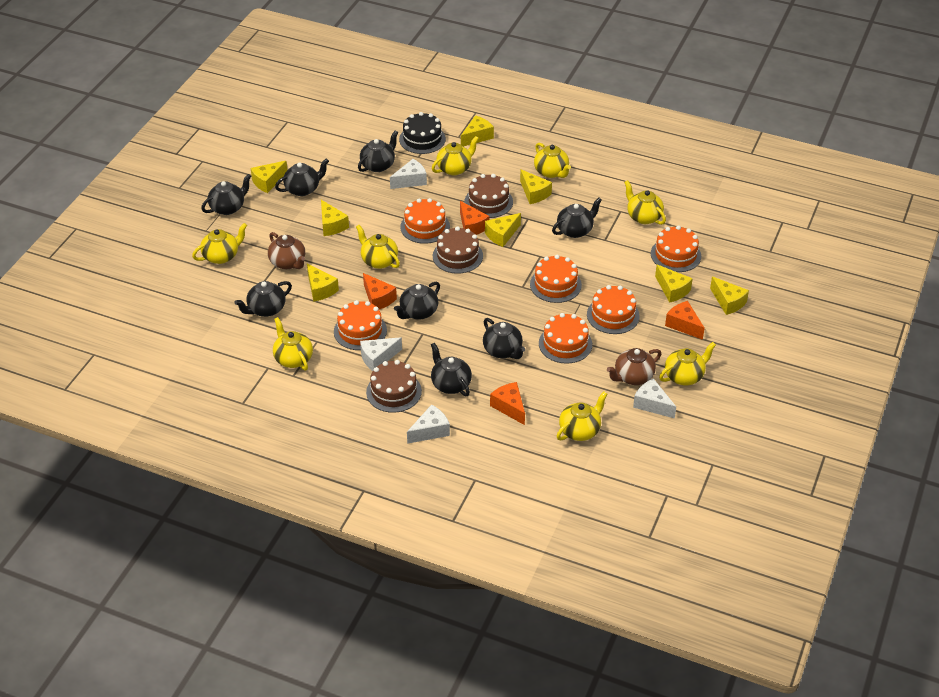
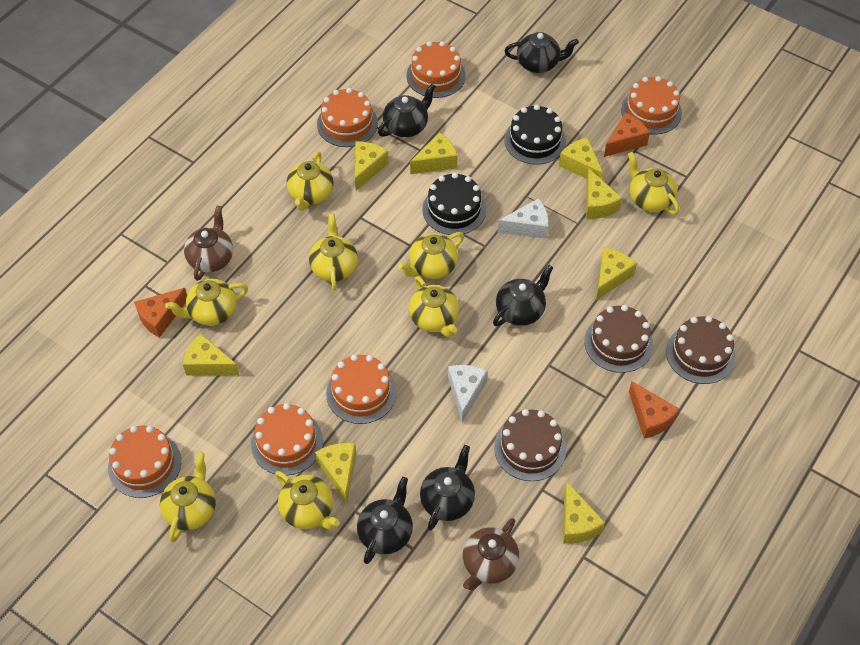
black cake: 1 -> 2
black teapot: 8 -> 5
orange cheese: 4 -> 3
white cheese: 4 -> 2

